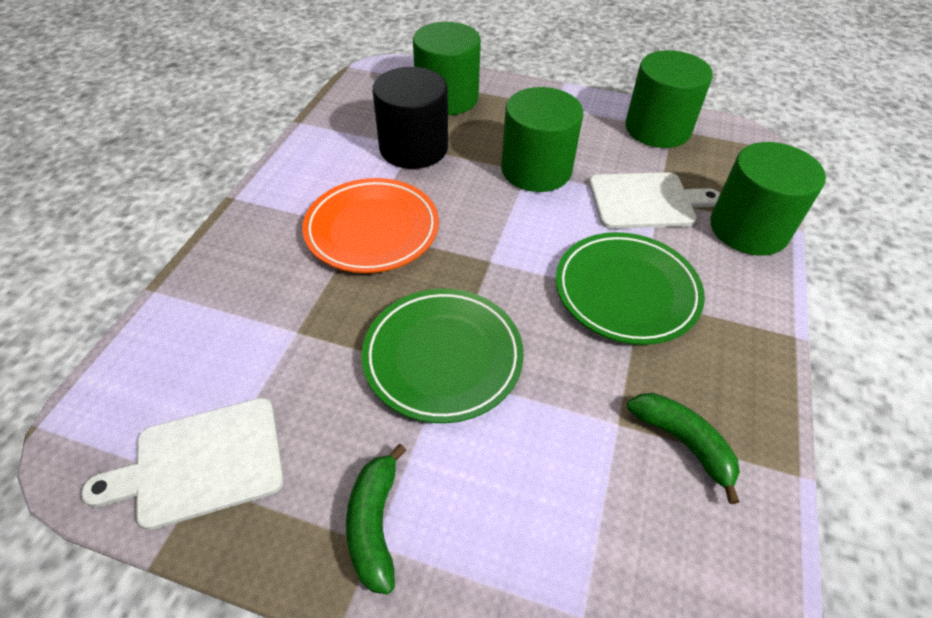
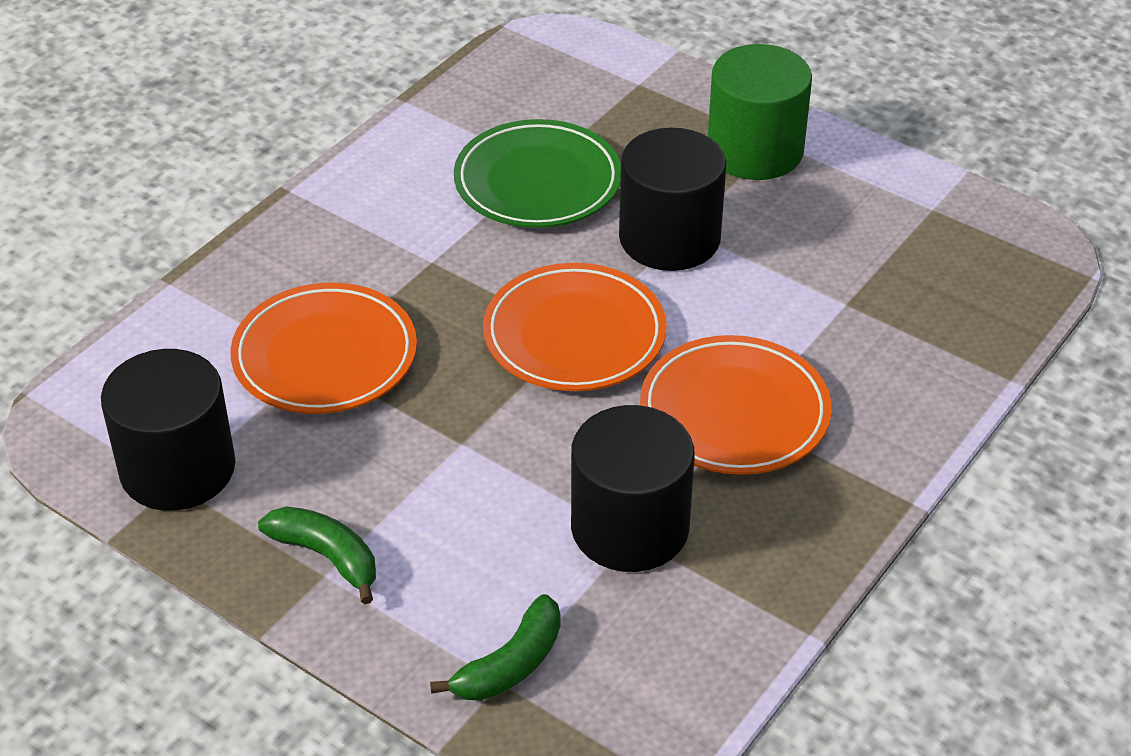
black cylinder: 1 -> 3
green cylinder: 4 -> 1
green plate: 2 -> 1
orange plate: 1 -> 3
white cutting board: 2 -> 0

